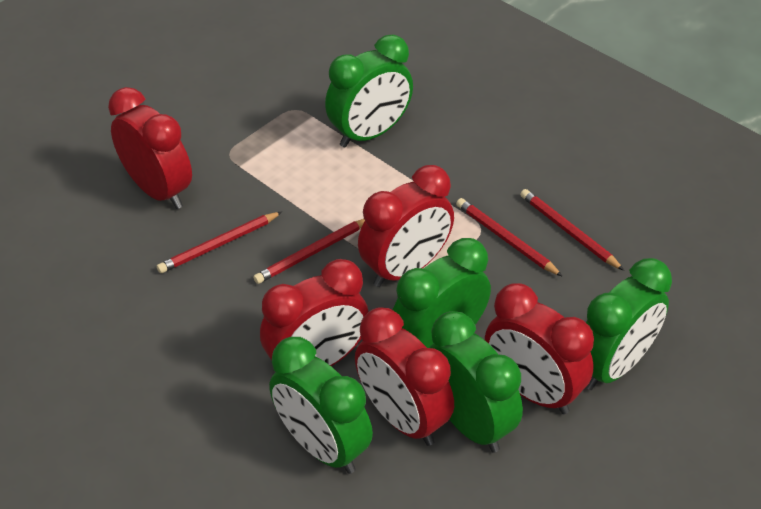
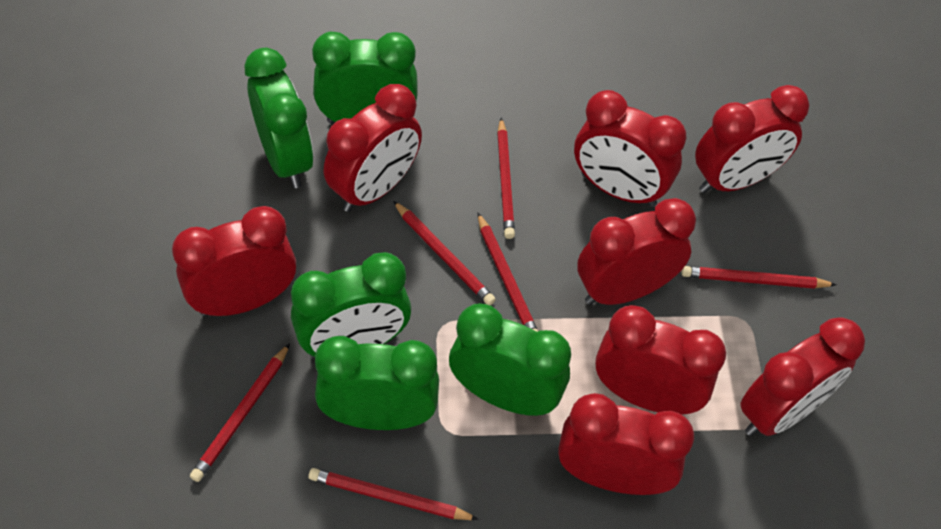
red clock: 5 -> 8
red pencil: 4 -> 6

